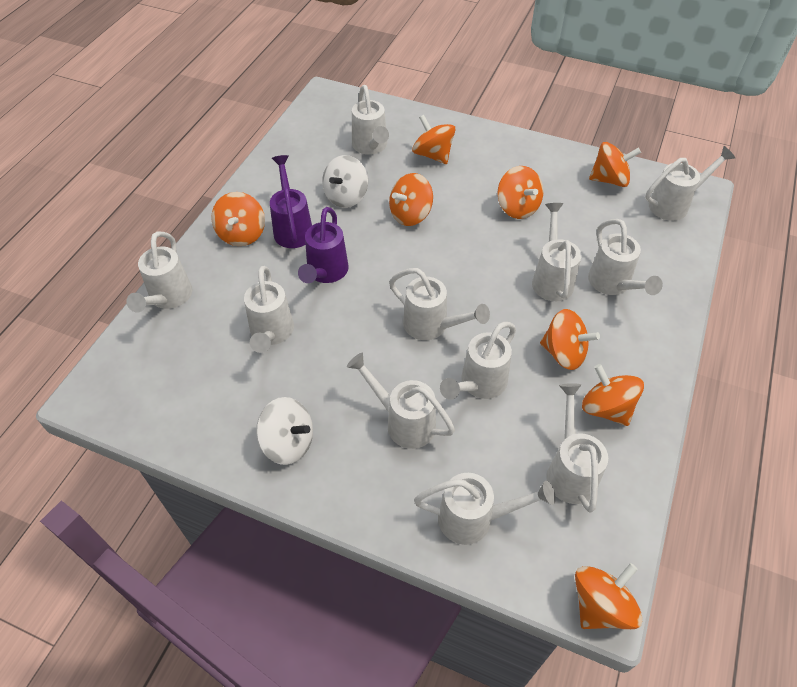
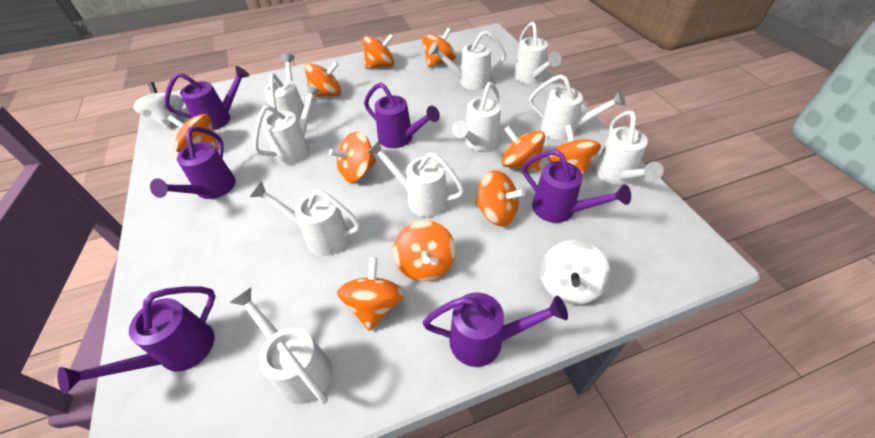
orange spinning top: 8 -> 10
purple watering can: 2 -> 6
white watering can: 11 -> 10

